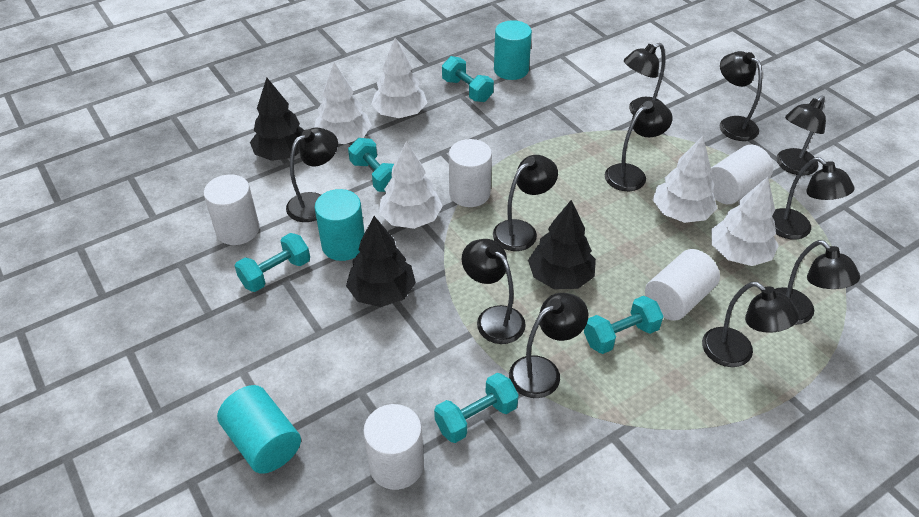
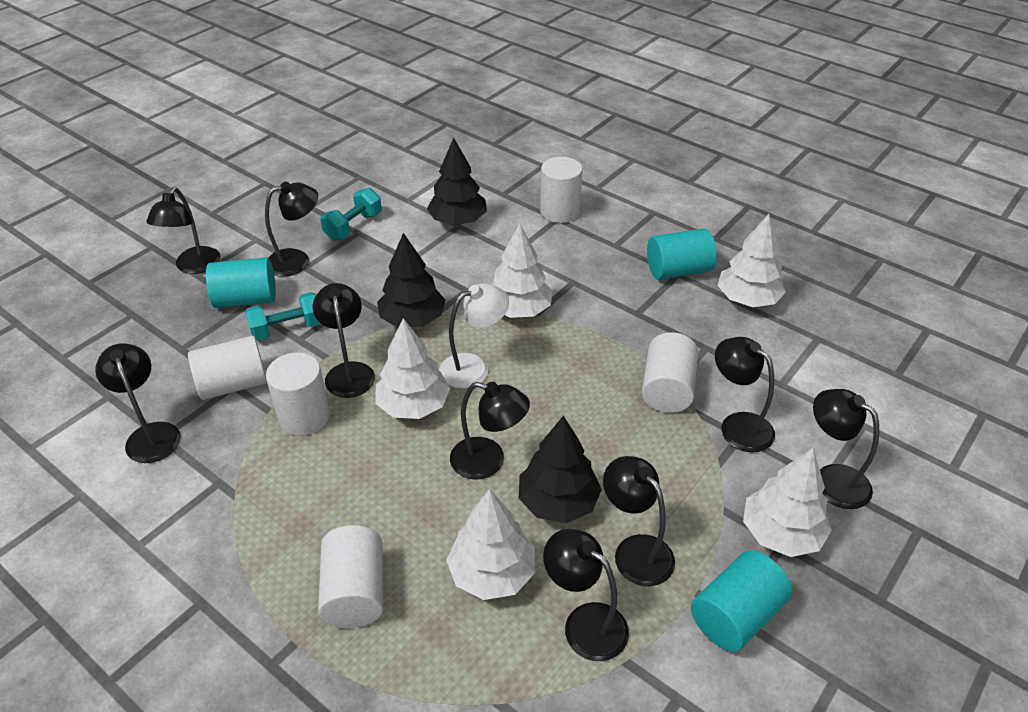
black lamp: 11 -> 9
turquoise dumbbell: 5 -> 2
white lamp: 0 -> 1

